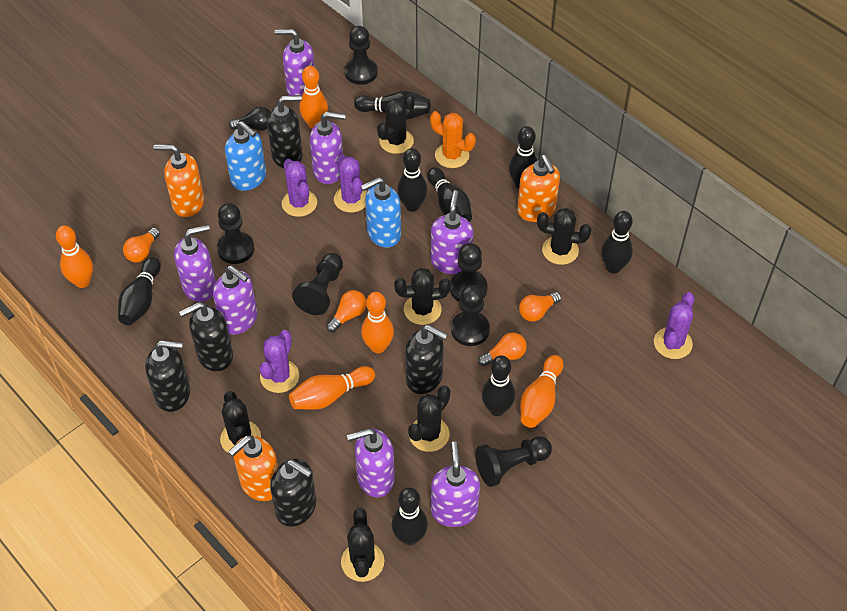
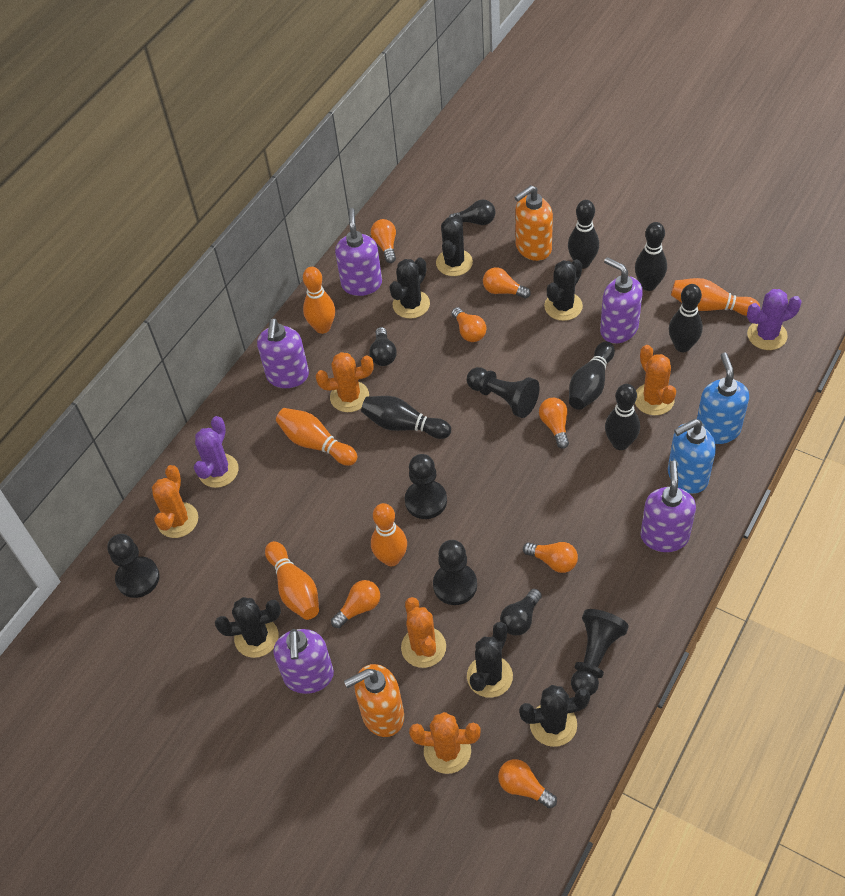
black bowling pin: 8 -> 6
black light bulb: 1 -> 3
black pawn: 6 -> 5
black soap dispenser: 5 -> 0
orange cactus: 1 -> 5
orange light bulb: 4 -> 7
orange soap dispenser: 3 -> 2
purple cactus: 4 -> 2
purple soap dispenser: 7 -> 5

